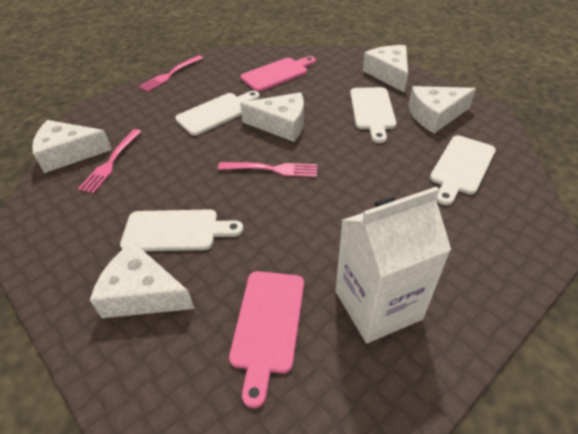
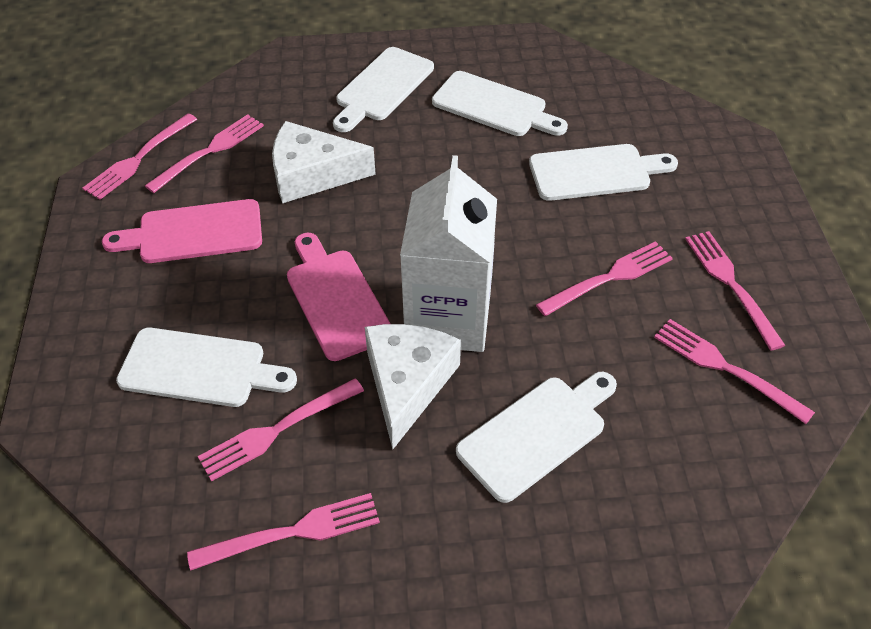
pink fork: 3 -> 7
white cheese: 5 -> 2
white cutting board: 4 -> 5

